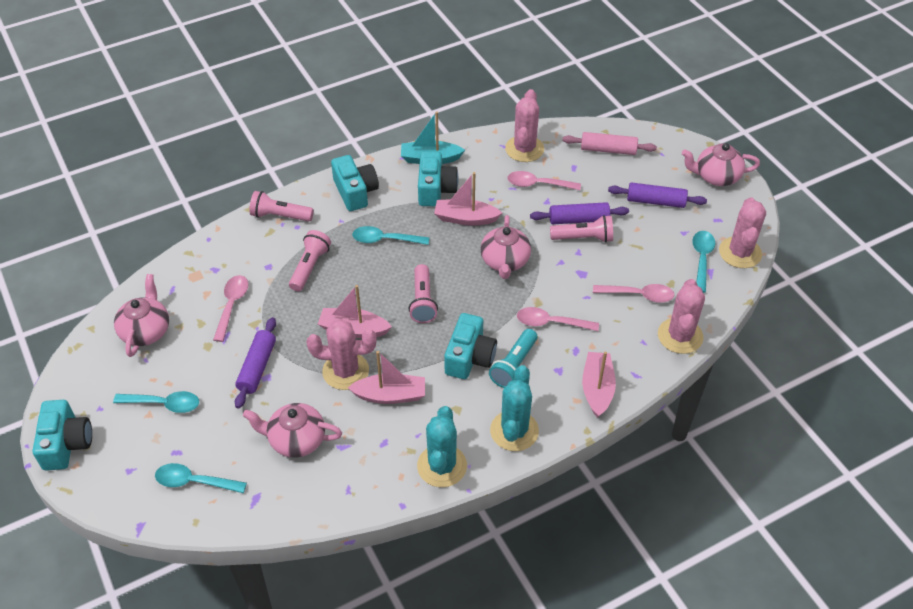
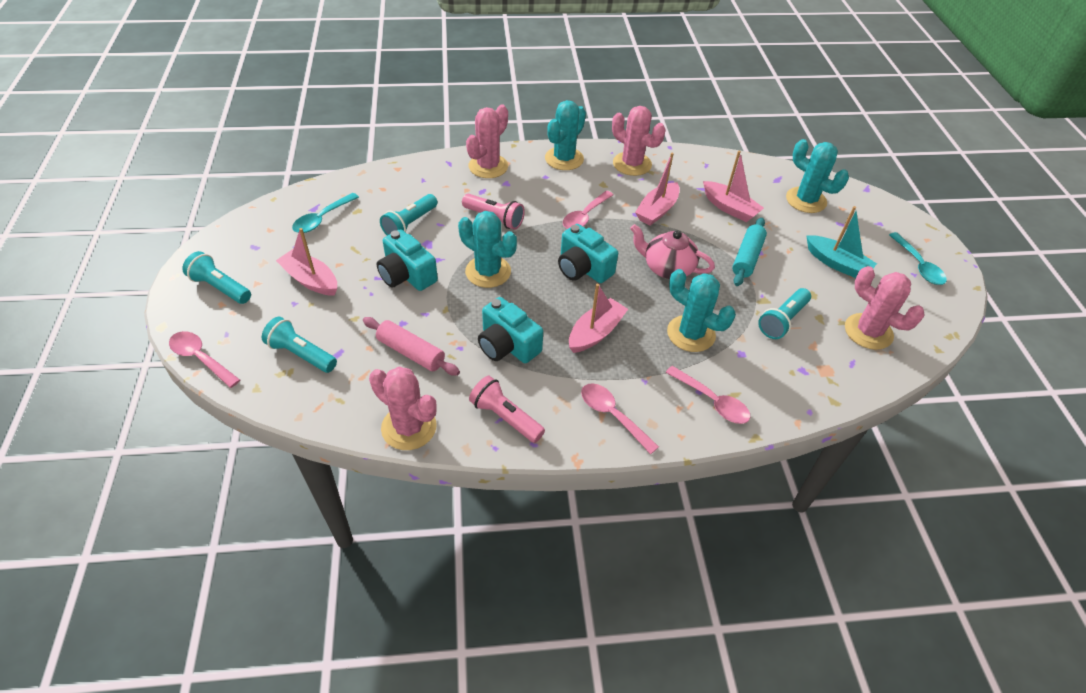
pink flashlight: 4 -> 2
pink teapot: 4 -> 1
purple rolling pin: 3 -> 0
turquoise cactus: 2 -> 4
turquoise camera: 4 -> 3
turquoise flashlight: 1 -> 4
turquoise rolling pin: 0 -> 1
turquoise spoon: 4 -> 2

